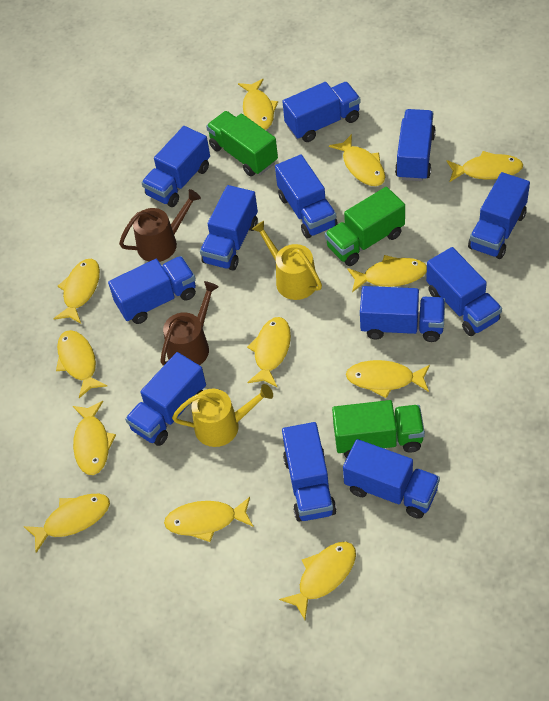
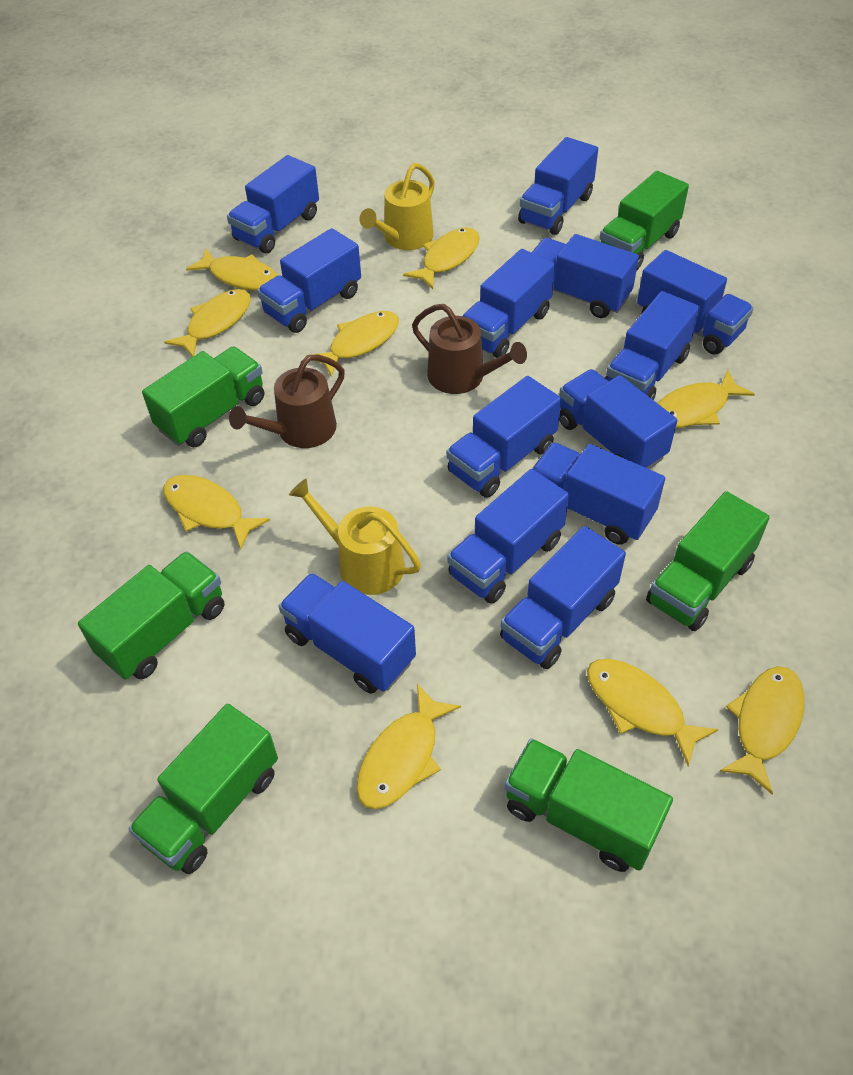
blue truck: 12 -> 13
green truck: 3 -> 6
yellow fish: 12 -> 9

